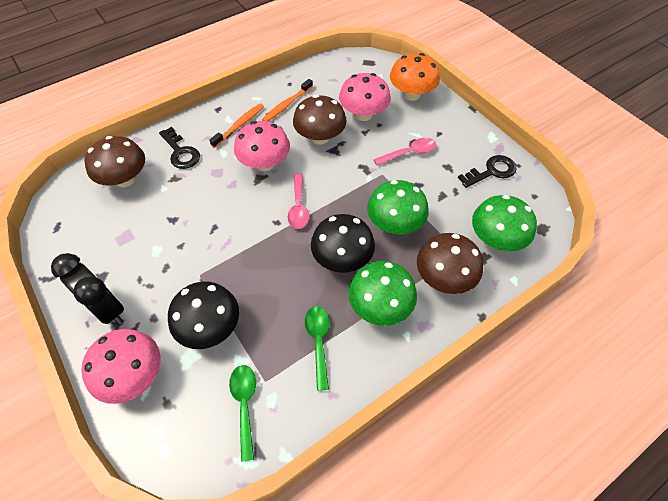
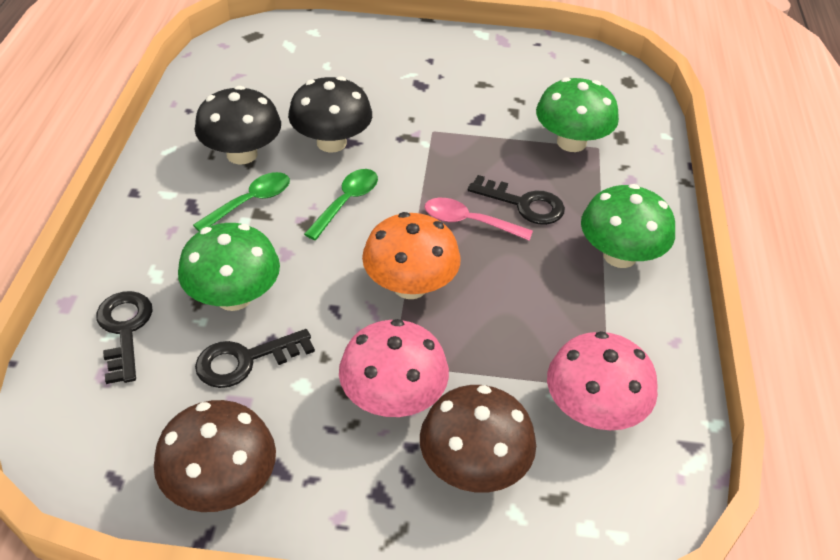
black clock: 1 -> 0
black key: 2 -> 3
brown mushroom: 3 -> 2
orange toothbrush: 2 -> 0
pink mushroom: 3 -> 2
pink spoon: 2 -> 1

